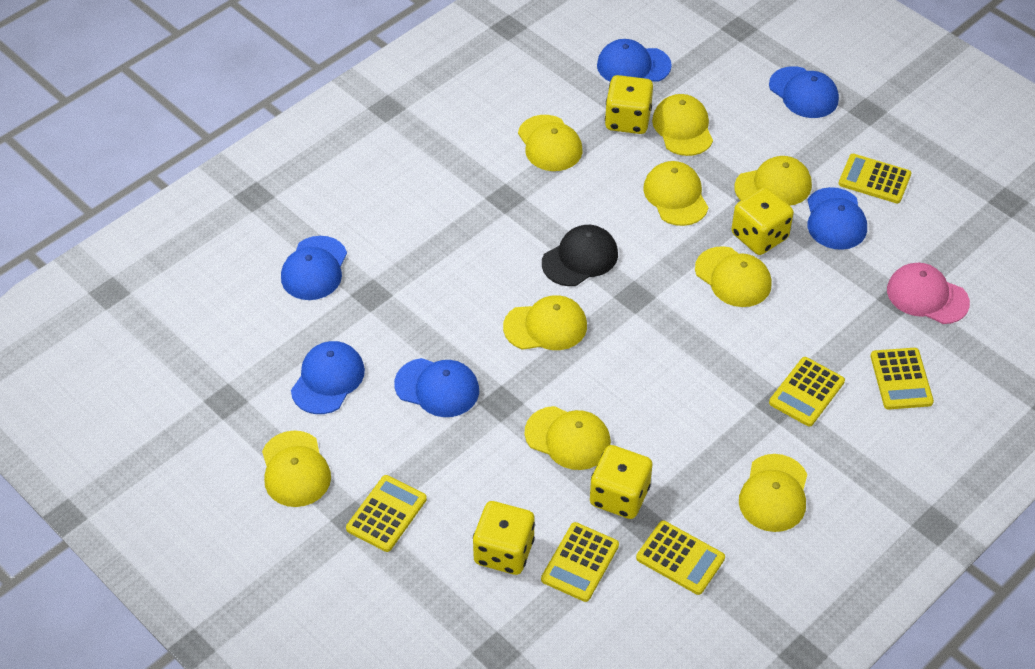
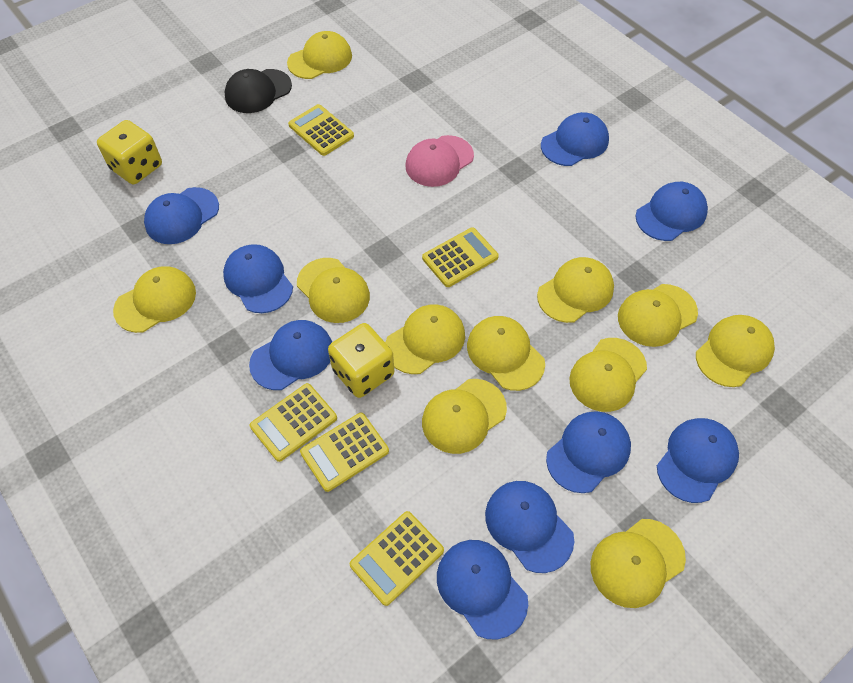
blue cap: 6 -> 9
yellow calculator: 6 -> 5
yellow cap: 9 -> 11
yellow dice: 4 -> 2

